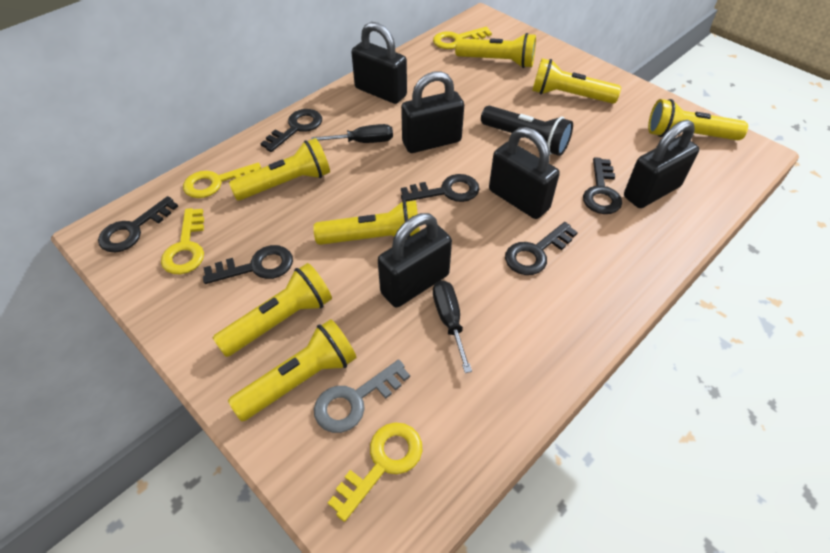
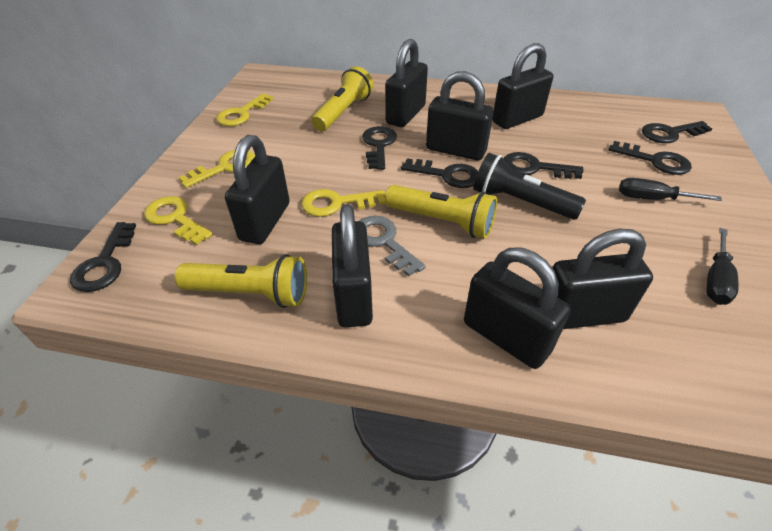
black padlock: 5 -> 7
yellow flashlight: 7 -> 3

